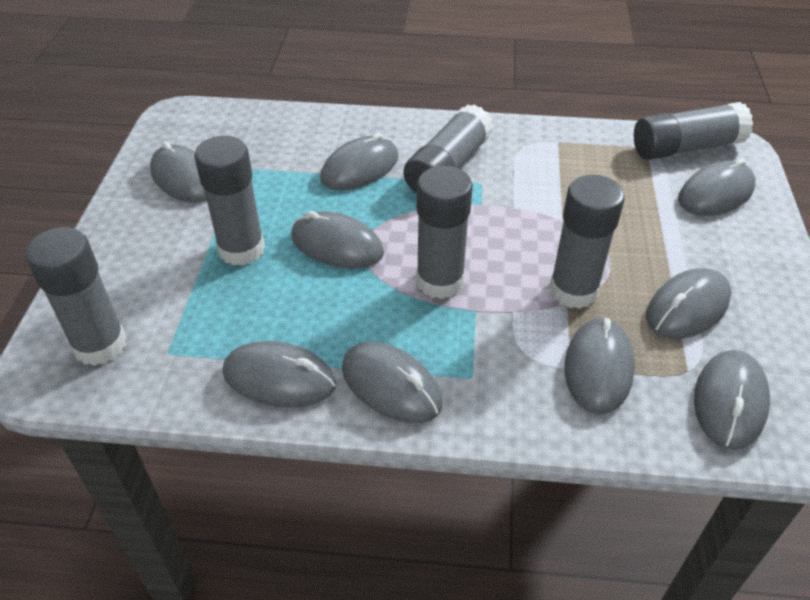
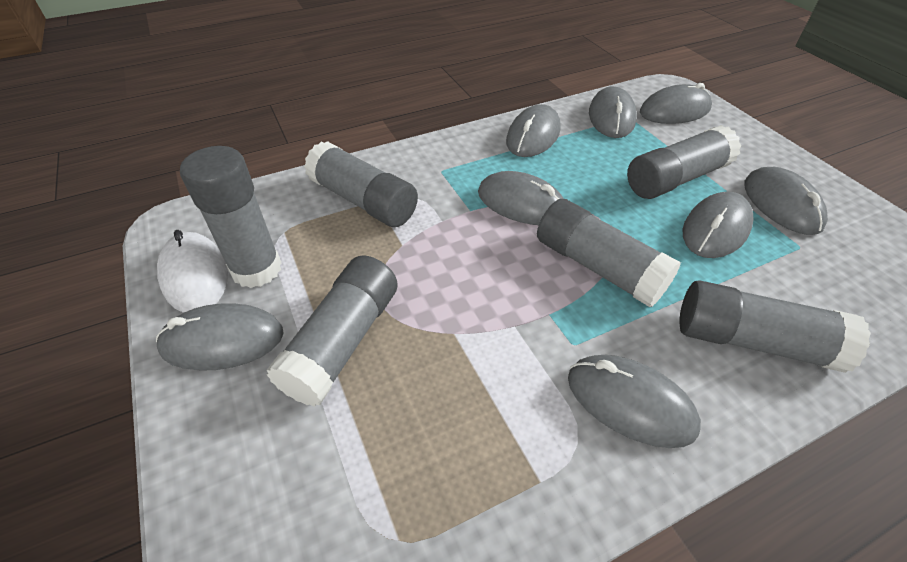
grey mouse: 9 -> 8
white mouse: 0 -> 1

